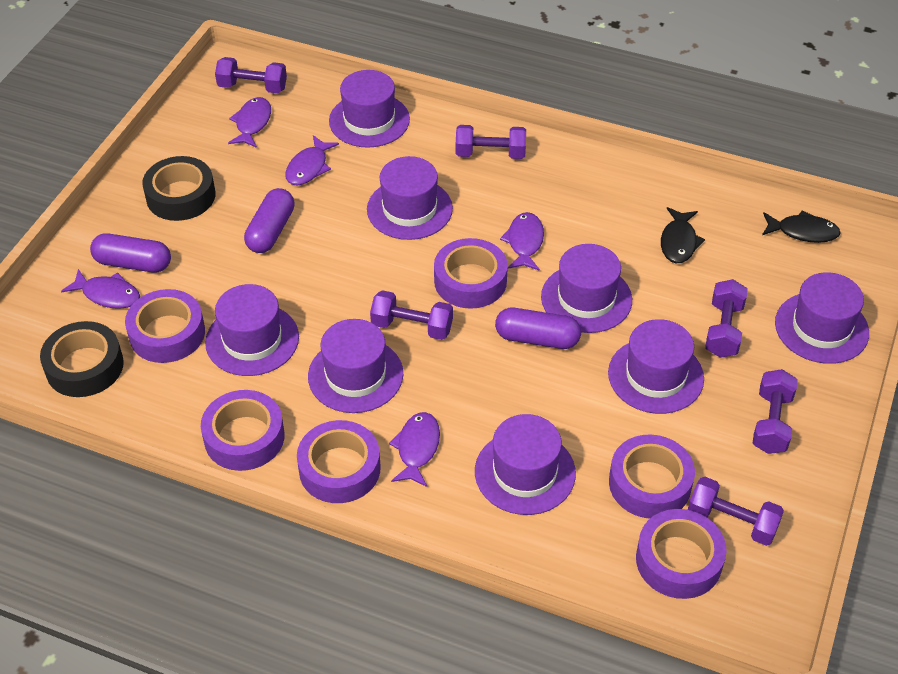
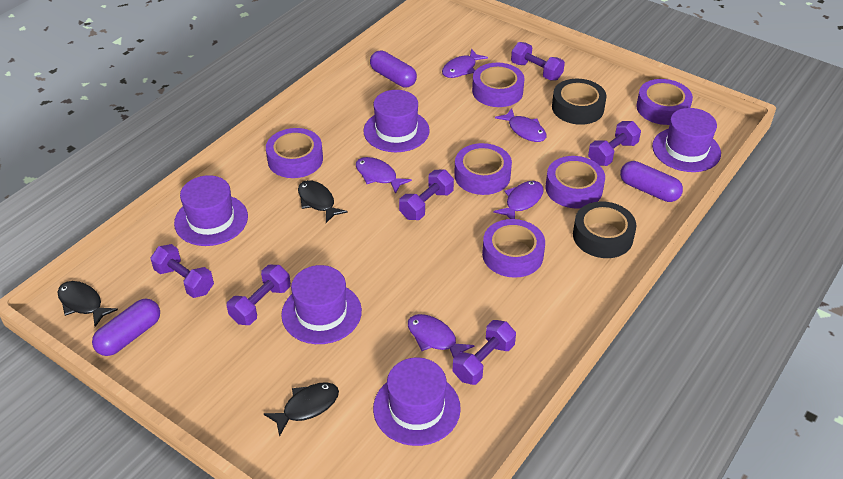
black fish: 2 -> 3
purple hat: 8 -> 5

